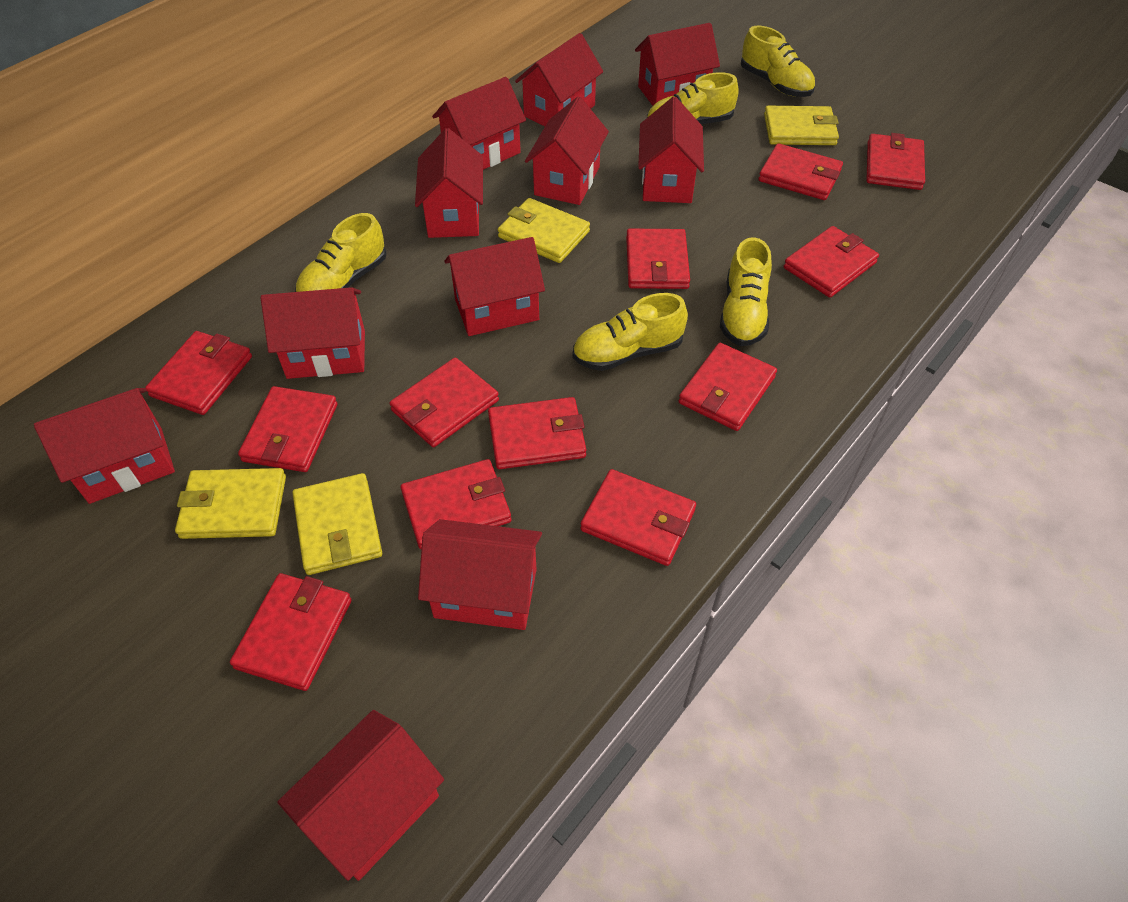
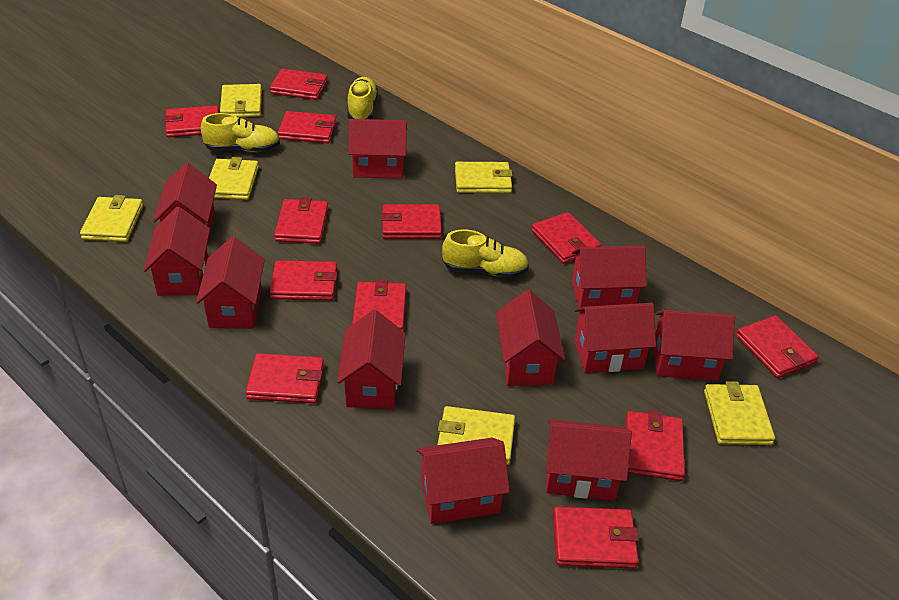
yellow shoe: 5 -> 3
yellow wallet: 4 -> 6

